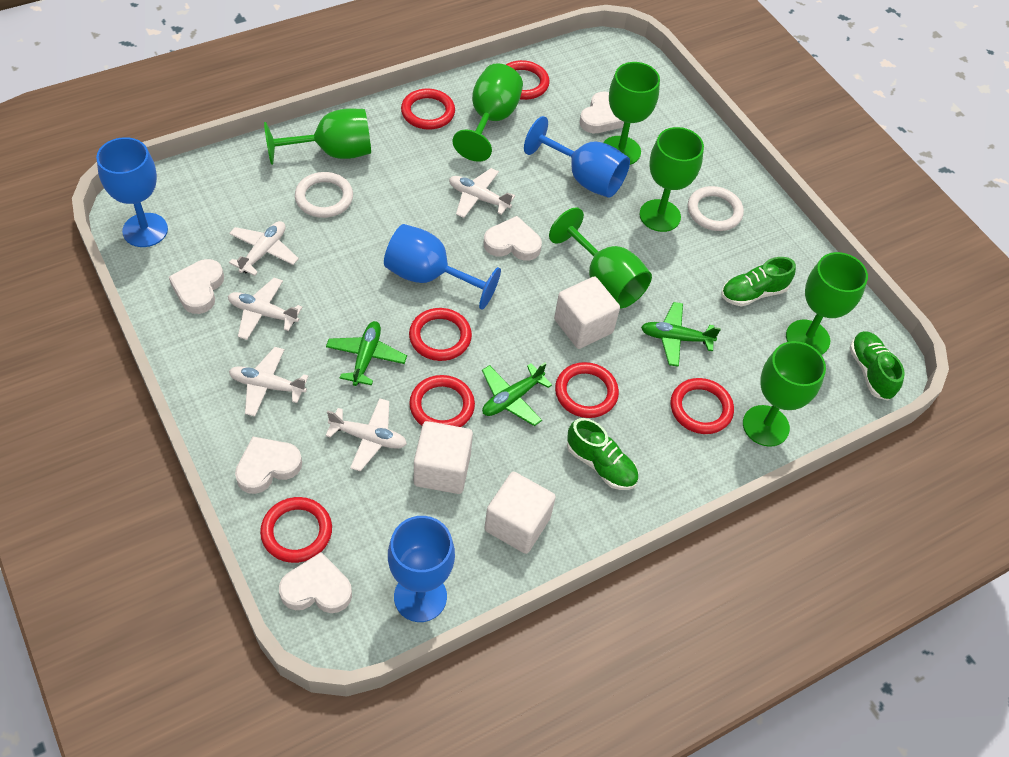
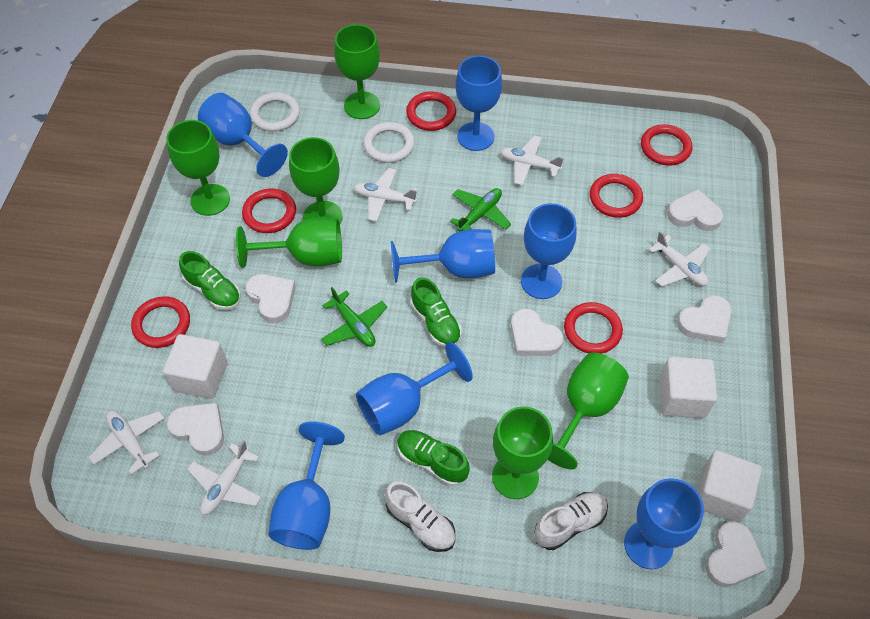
blue goblet: 4 -> 7
green goblet: 7 -> 6
green plane: 3 -> 2
red ring: 7 -> 6
white heart: 5 -> 6
white shoe: 0 -> 2

